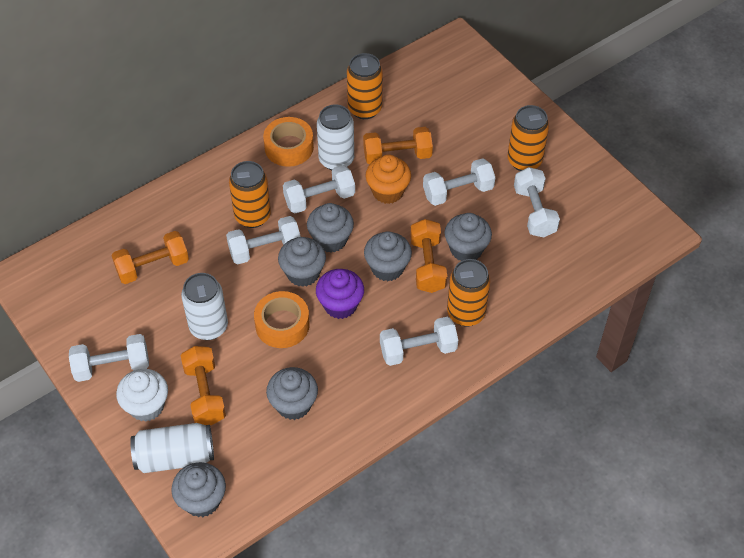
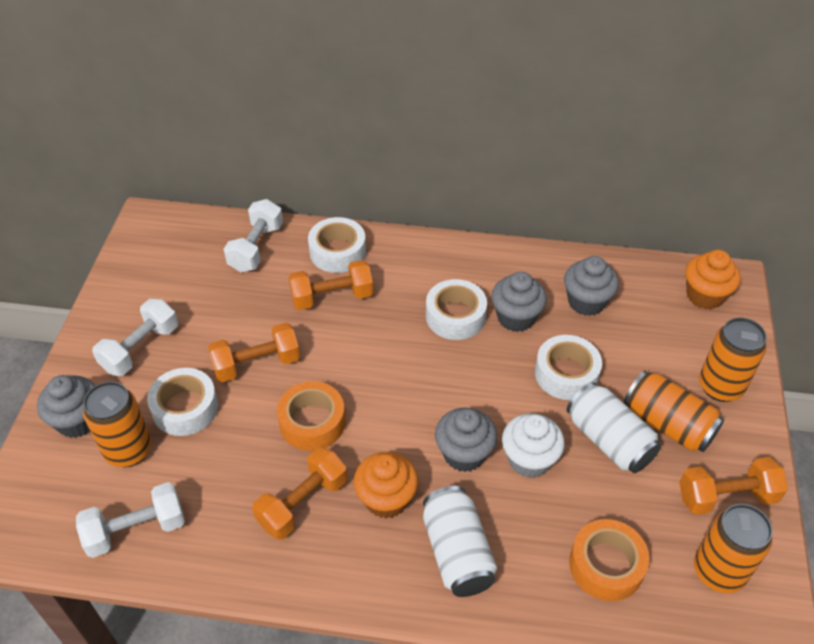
grey cupcake: 6 -> 4
orange cupcake: 1 -> 2
purple cupcake: 1 -> 0
white can: 3 -> 2
white dumbbell: 6 -> 3
white tape: 0 -> 4

